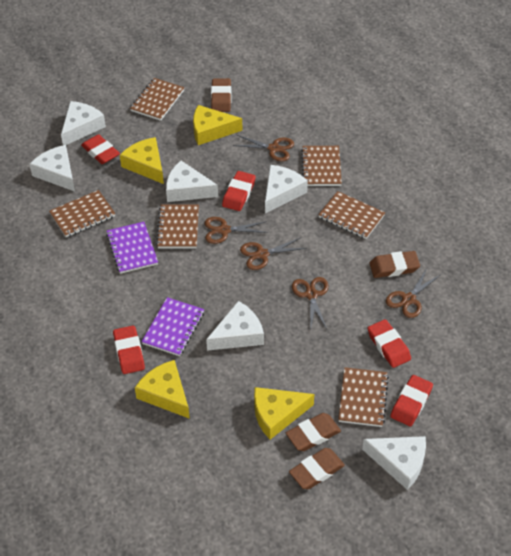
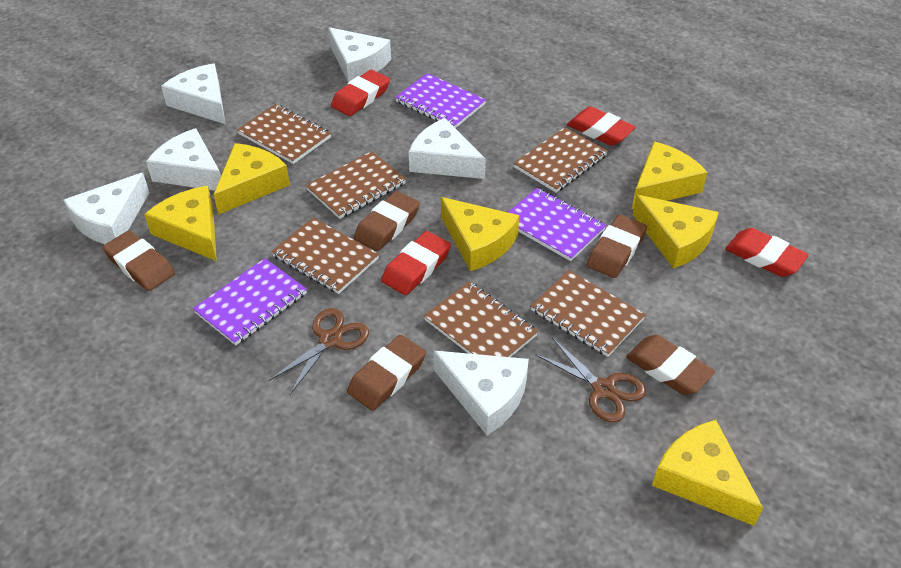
brown eraser: 4 -> 5
brown scissors: 5 -> 2
purple notebook: 2 -> 3
red eraser: 5 -> 4
yellow cheese: 4 -> 6

